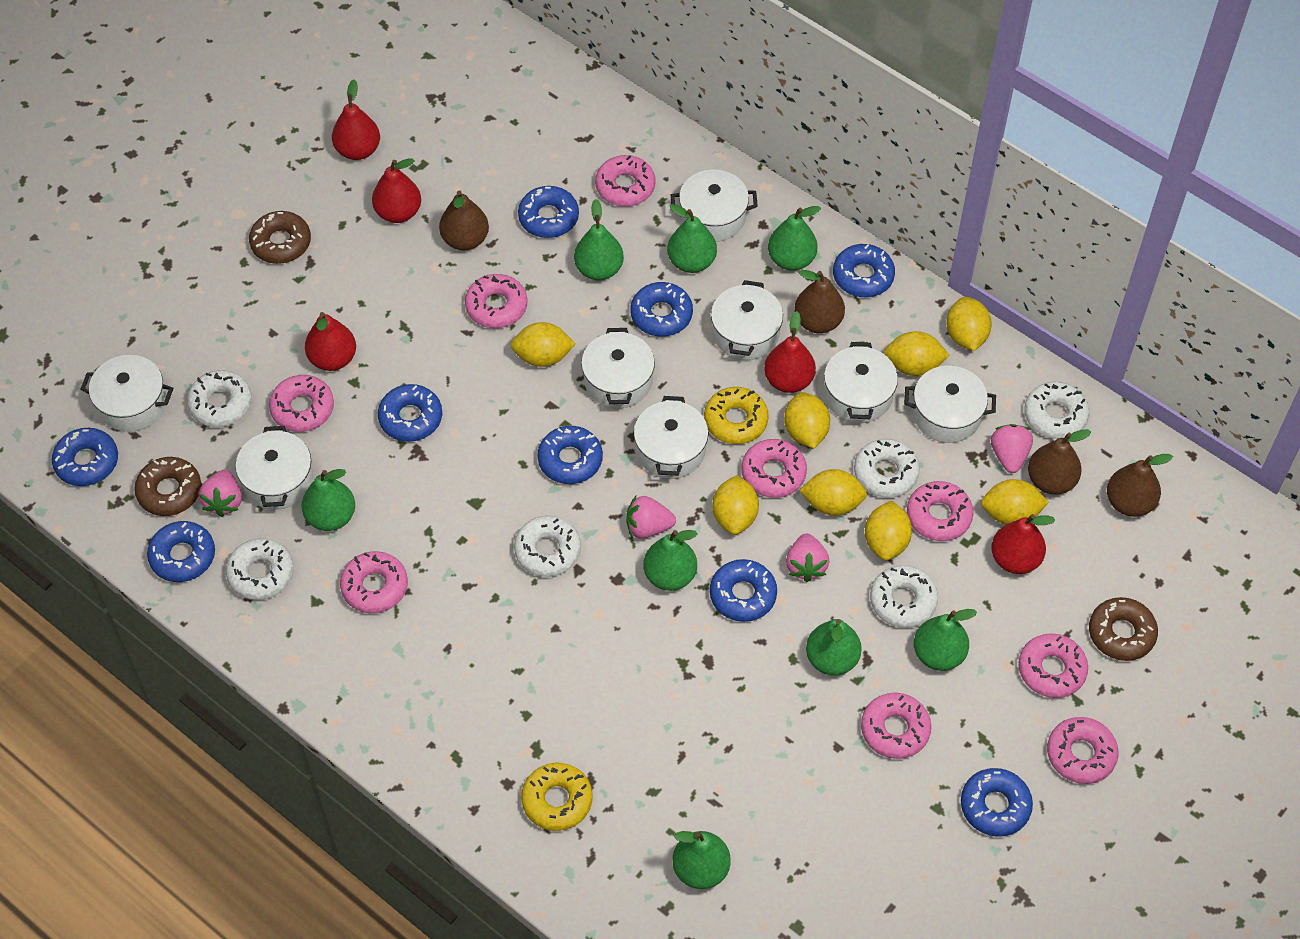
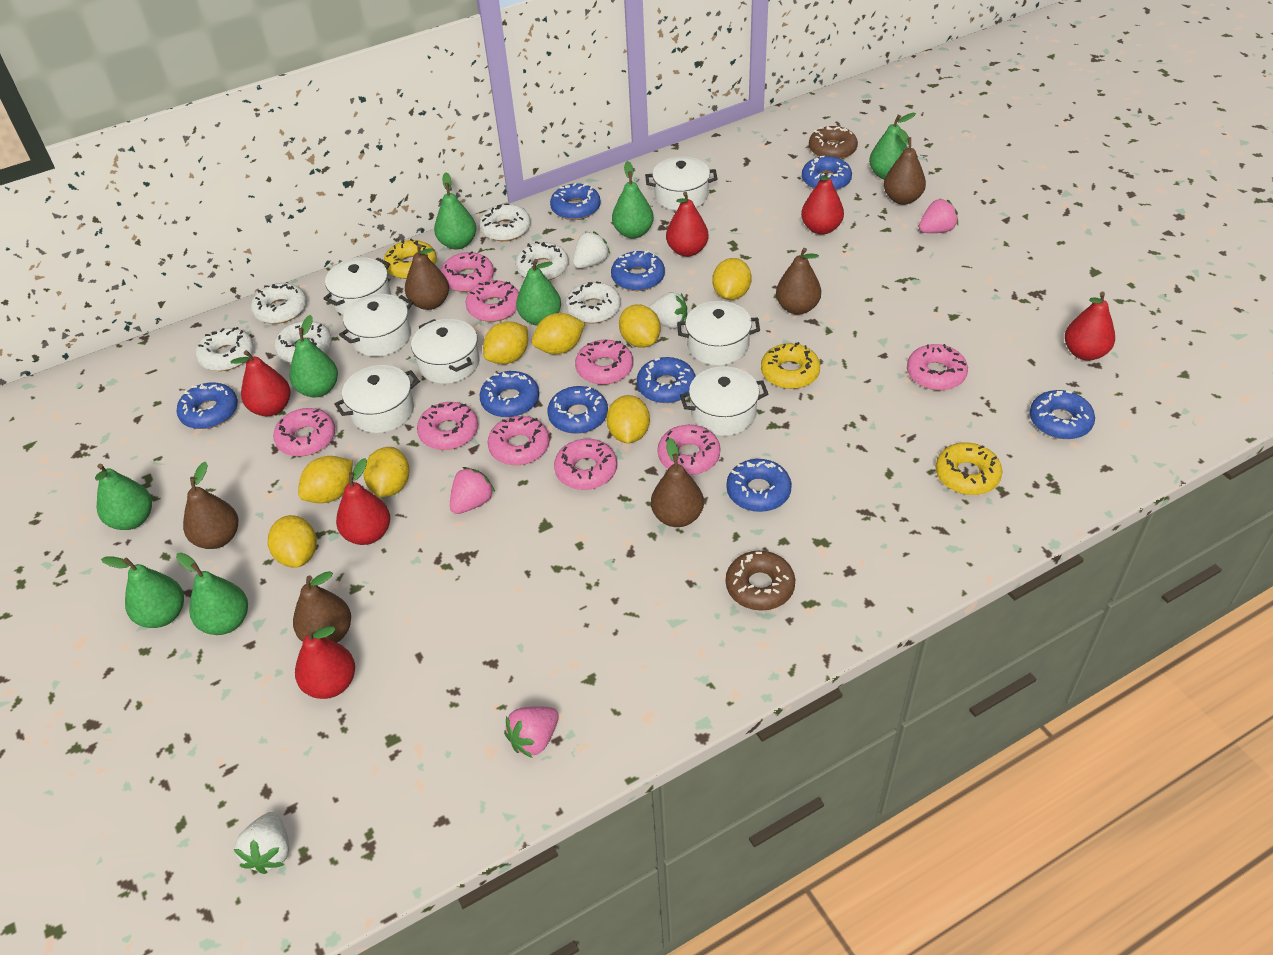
brown donut: 3 -> 2
brown pear: 4 -> 6
pink strawberry: 4 -> 3
red pear: 5 -> 6
white pot: 8 -> 7
white strawberry: 0 -> 3
yellow donut: 2 -> 3

